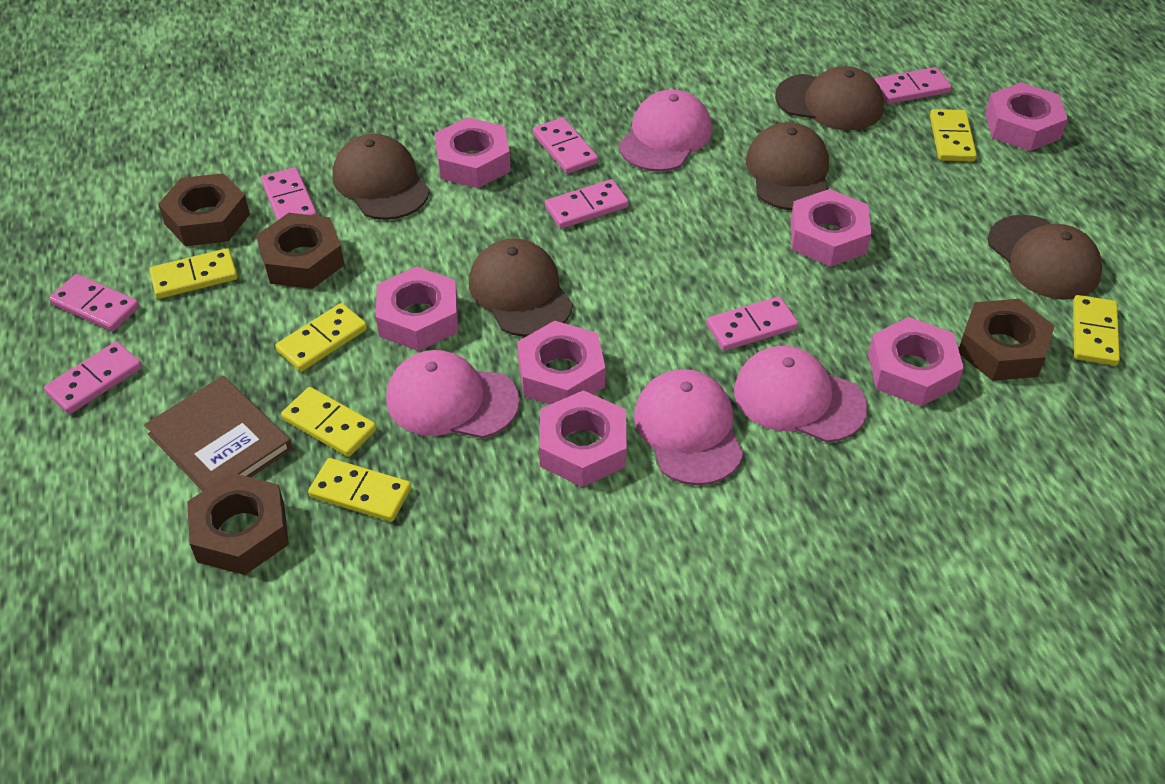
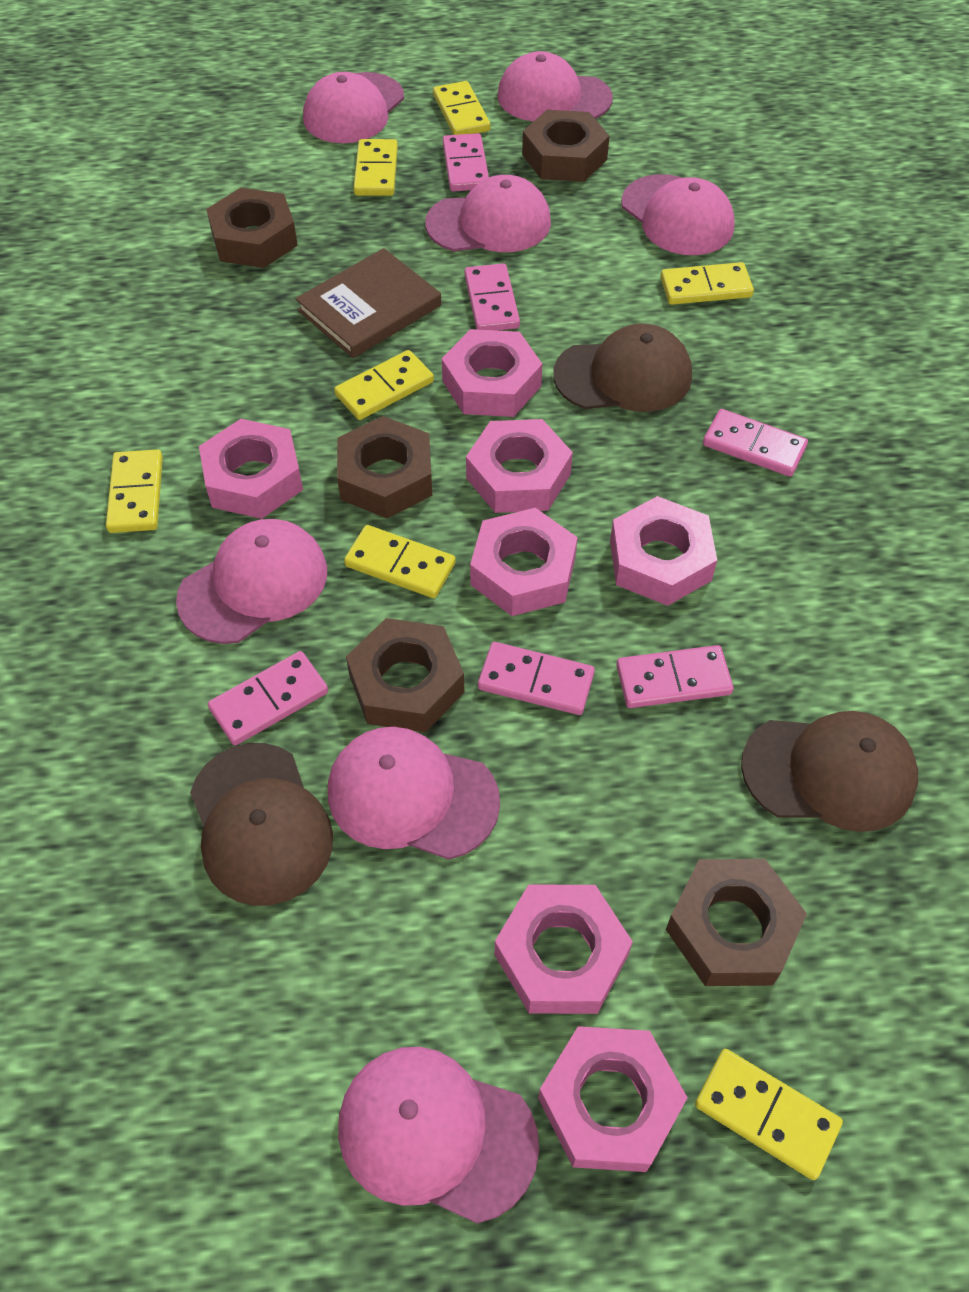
brown cap: 5 -> 3
brown nut: 4 -> 5
pink cap: 4 -> 7
pink domino: 7 -> 6
yellow domino: 6 -> 7

